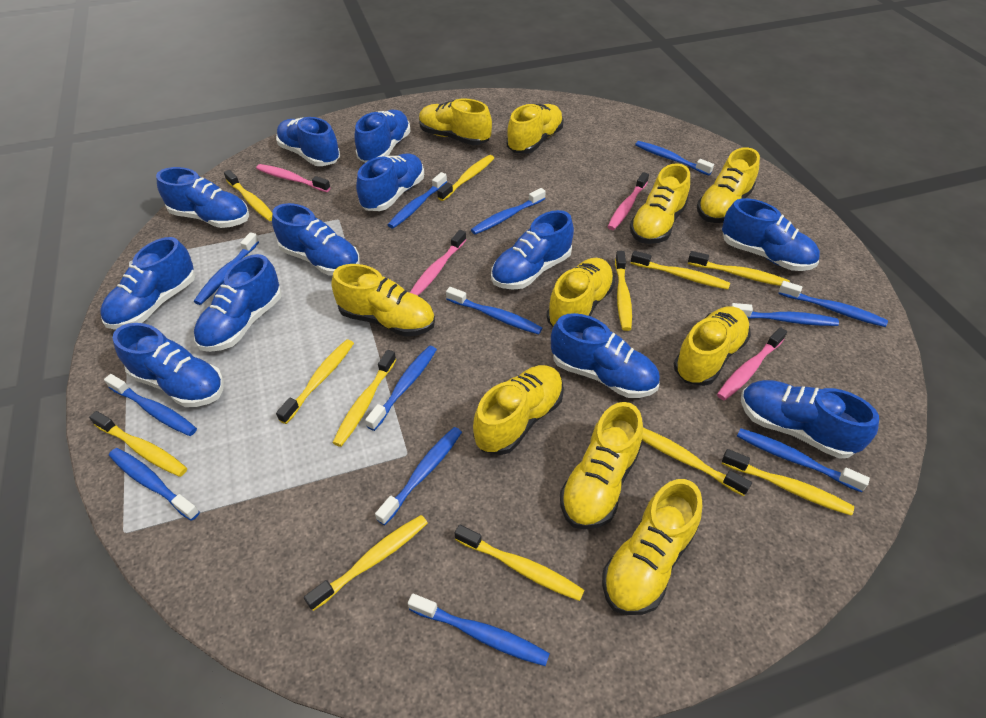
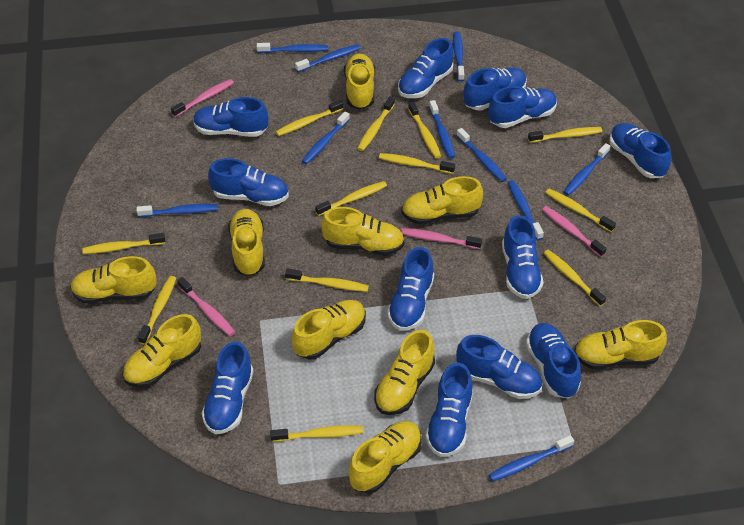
blue toothbrush: 13 -> 10

